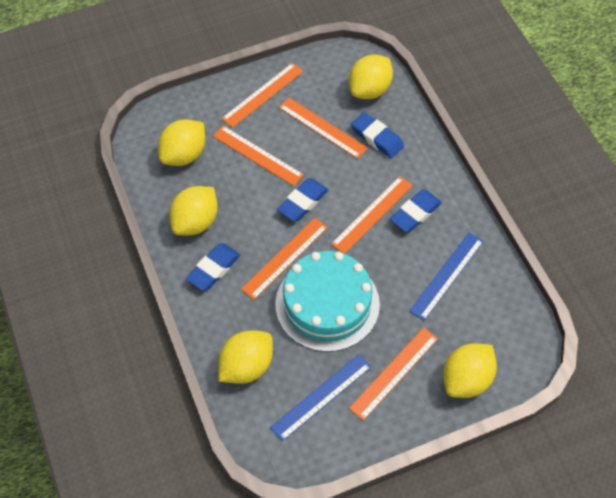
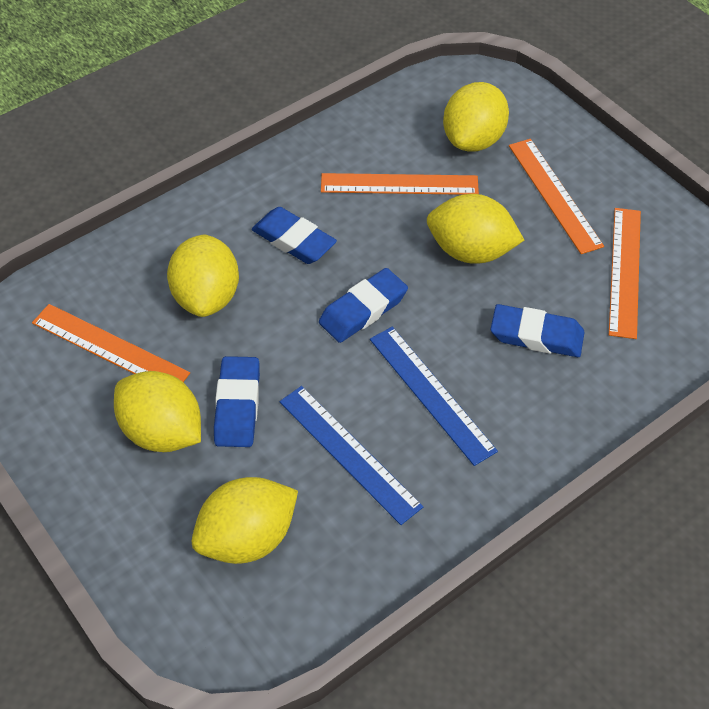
orange ruler: 6 -> 4
turquoise cake: 1 -> 0

